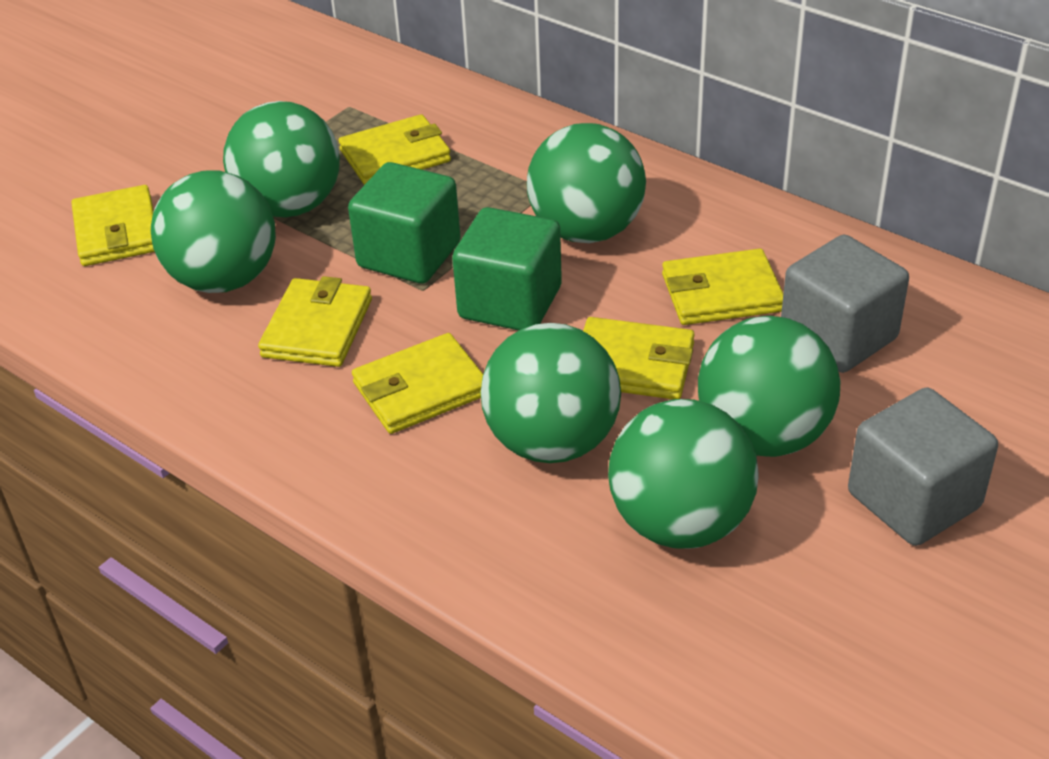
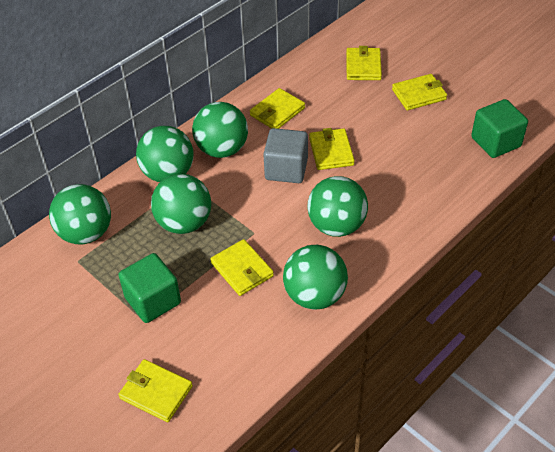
grey cube: 2 -> 1

